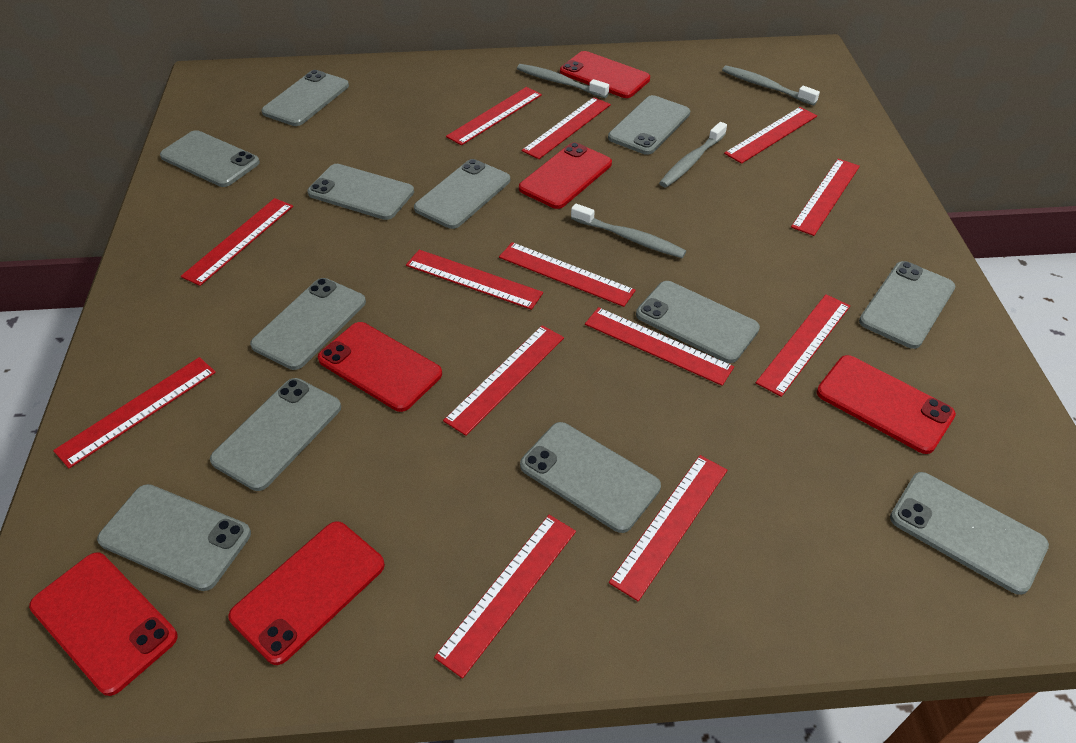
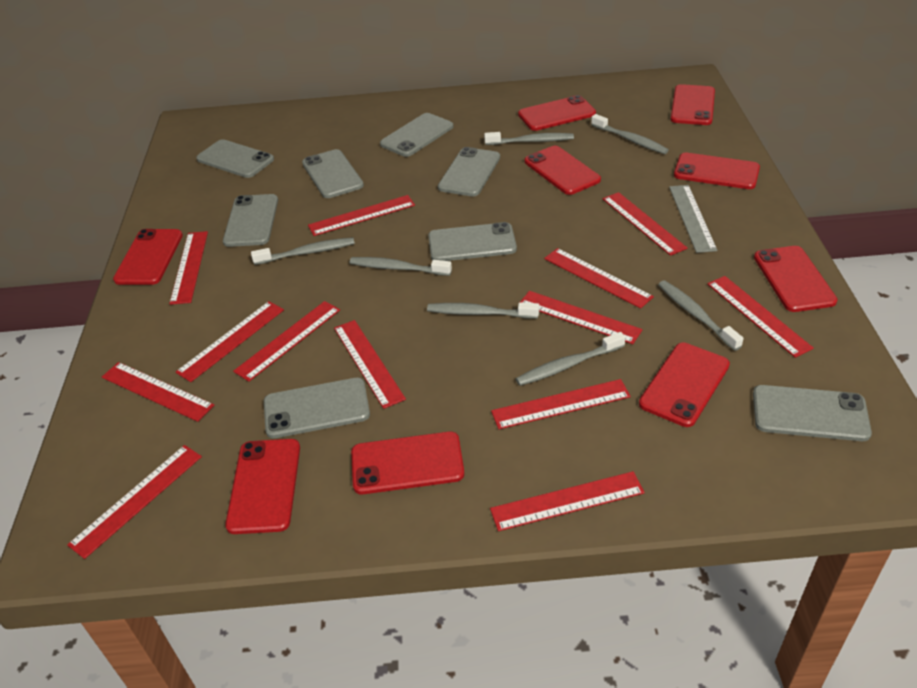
grey phone: 12 -> 8
grey ruler: 0 -> 1
grey toothbrush: 4 -> 7
red phone: 6 -> 9

